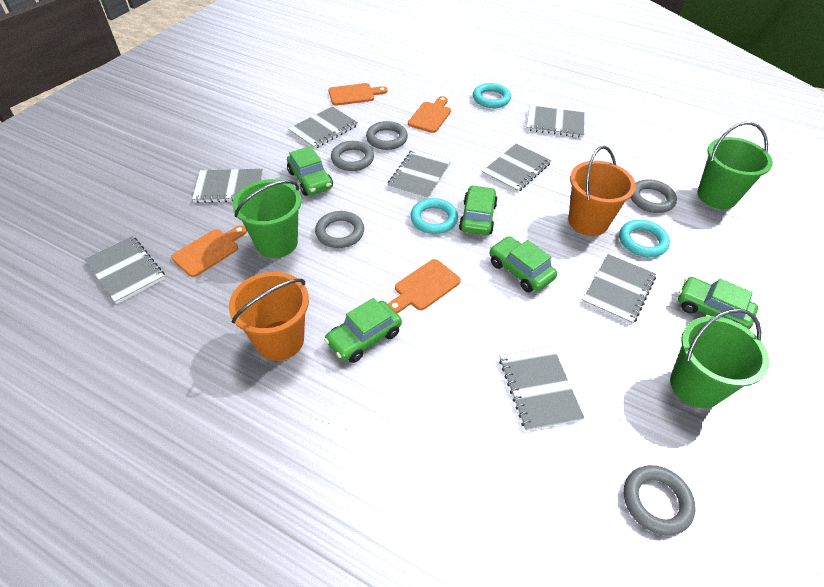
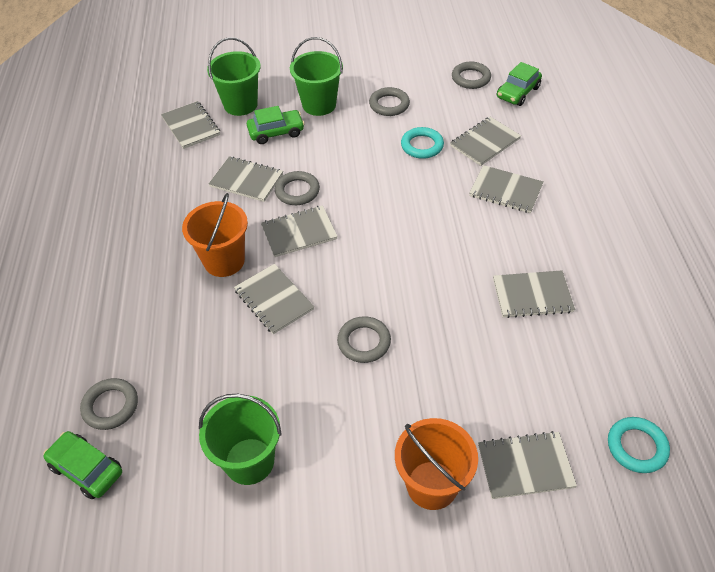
green car: 5 -> 3
orange cutting board: 4 -> 0
turquoise ring: 3 -> 2

